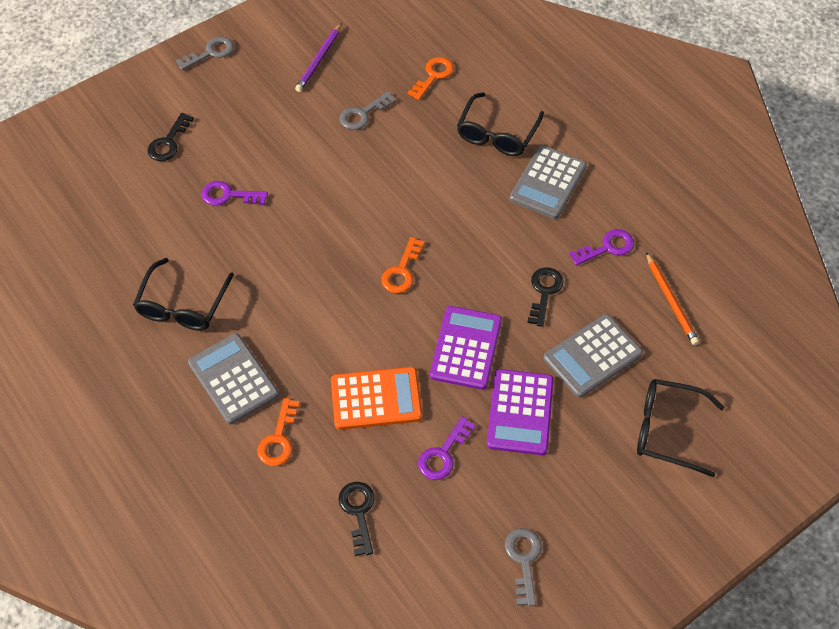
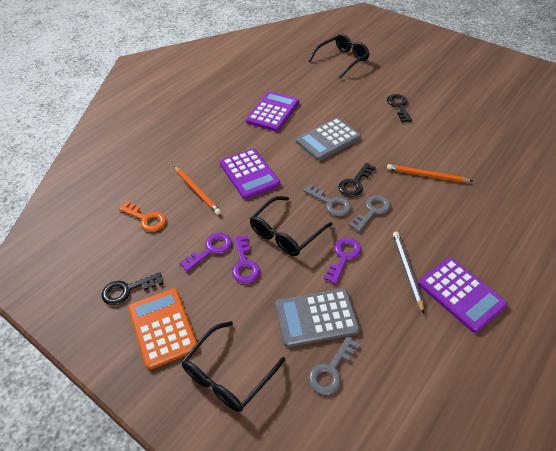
grey calculator: 3 -> 2
grey pencil: 0 -> 1
orange key: 3 -> 1
orange pencil: 1 -> 2
purple calculator: 2 -> 3
purple pencil: 1 -> 0

